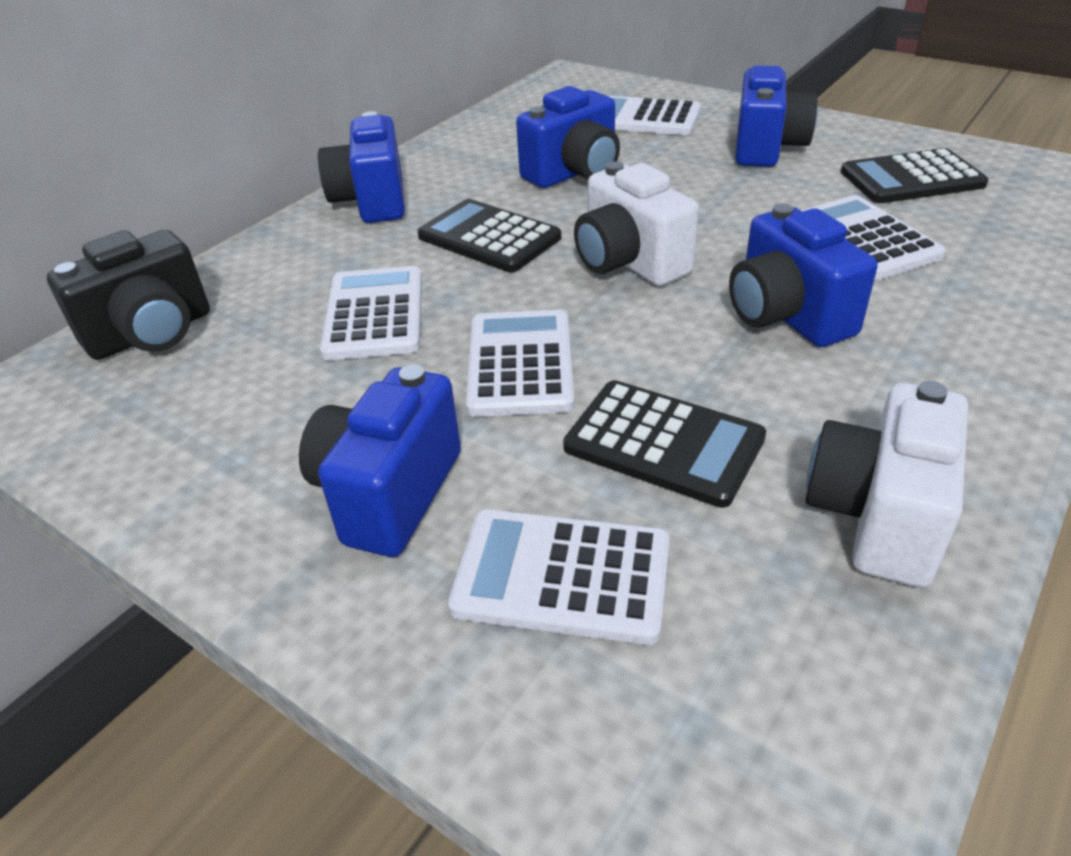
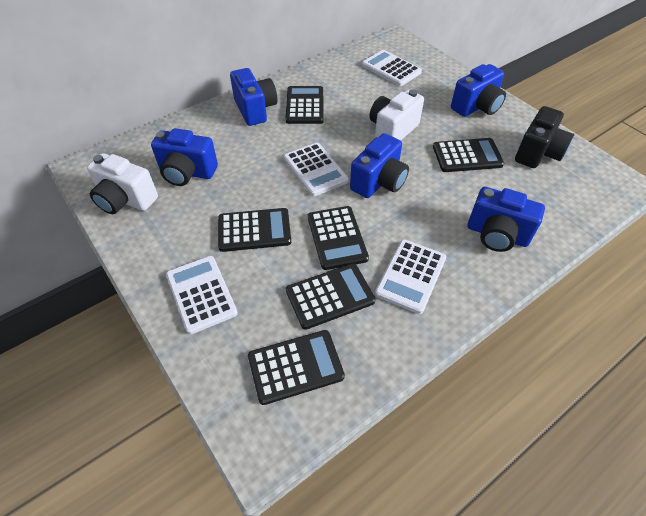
black calculator: 3 -> 6
white calculator: 5 -> 4

